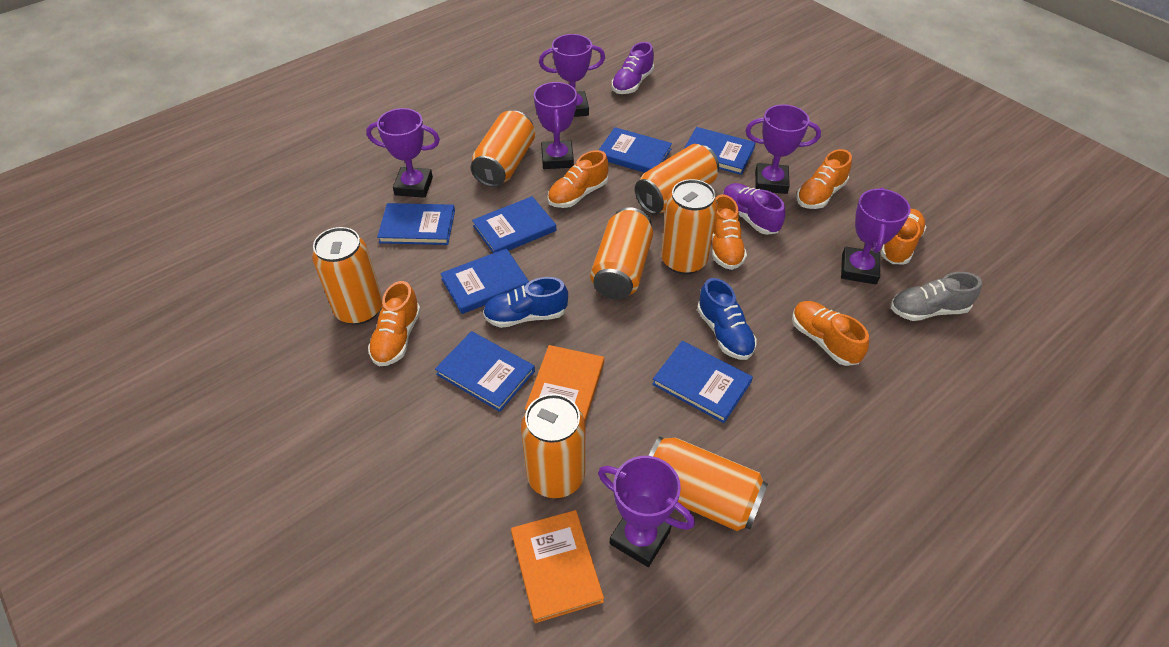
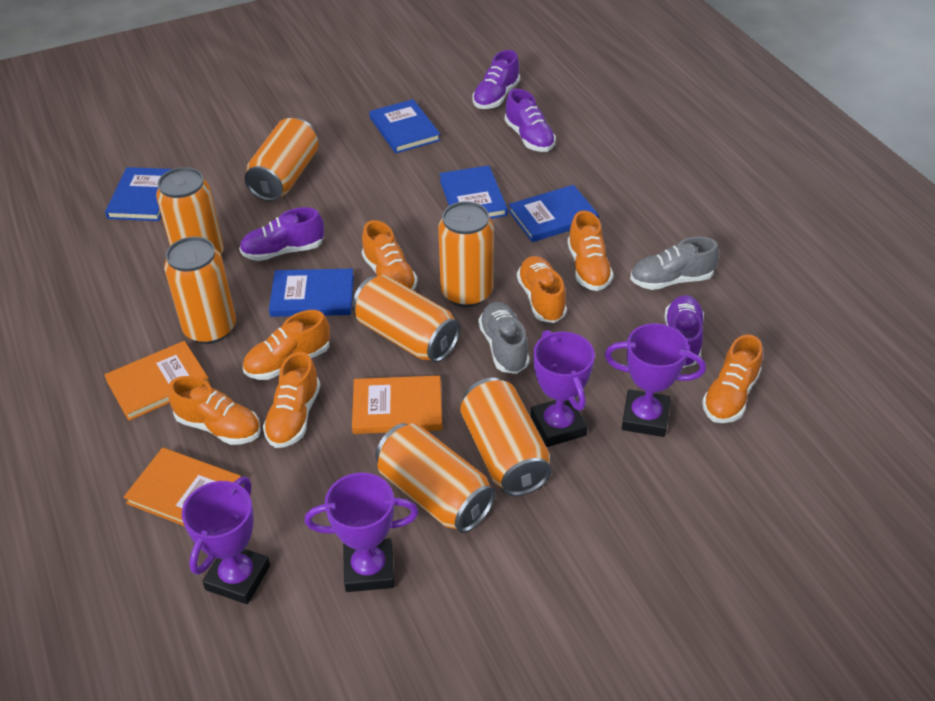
blue book: 7 -> 5
blue shoe: 2 -> 0
grey shoe: 1 -> 2
orange book: 2 -> 3
orange shoe: 6 -> 7
purple shoe: 2 -> 4
purple trophy: 6 -> 4

